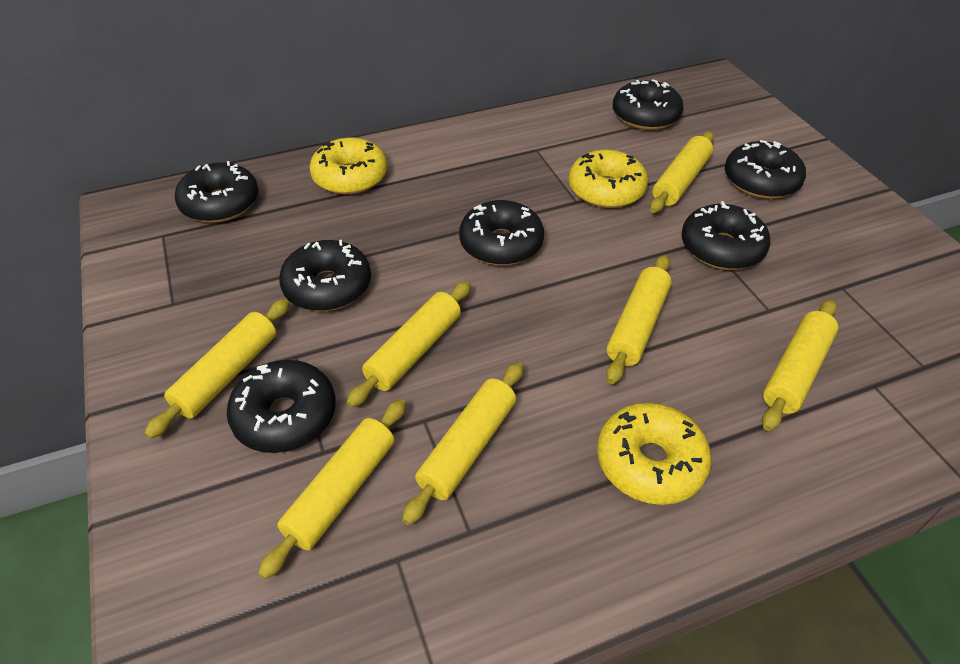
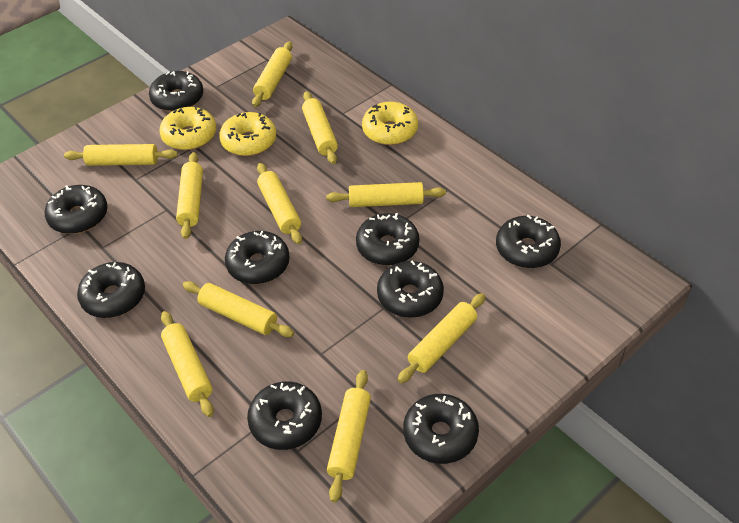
black donut: 7 -> 9
yellow rolling pin: 7 -> 10

